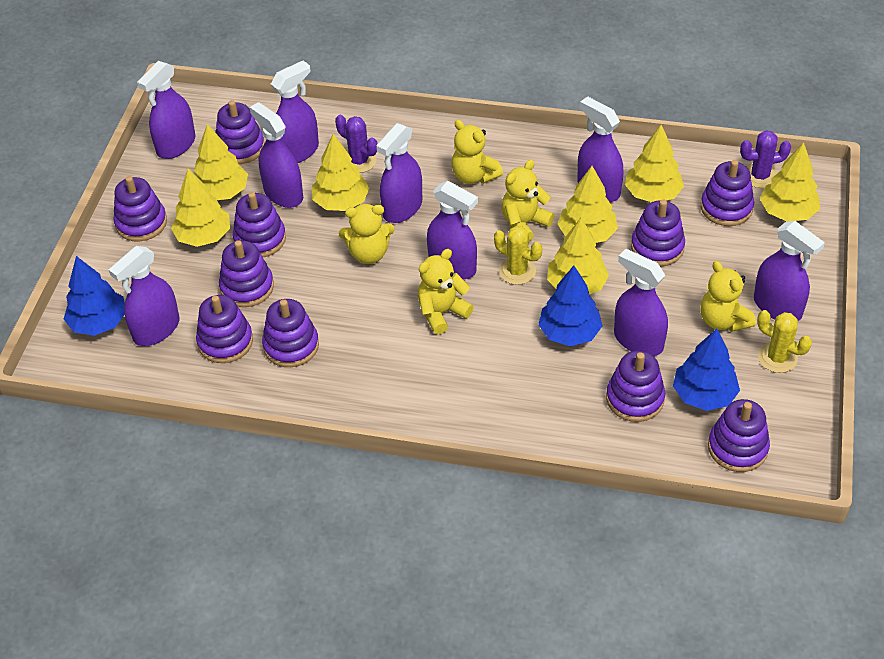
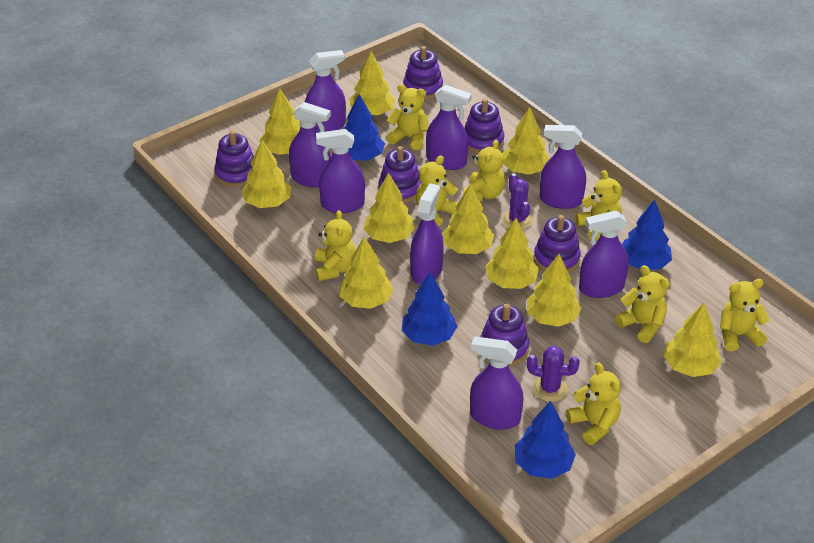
blue tree: 3 -> 4
purple spray bottle: 9 -> 8
purple stacking toy: 10 -> 6
yellow cactus: 2 -> 0
yellow teddy bear: 5 -> 8
yellow tree: 7 -> 10

